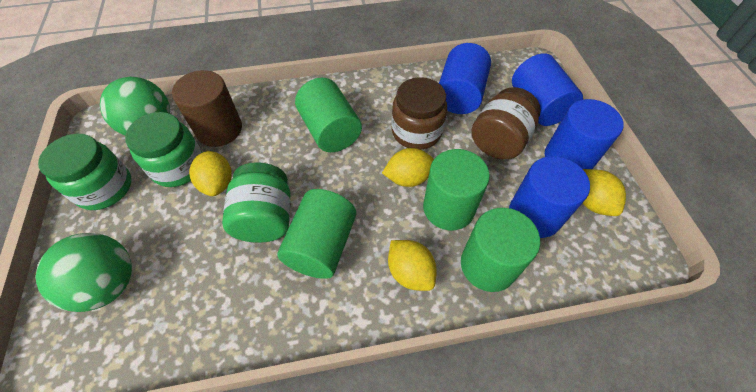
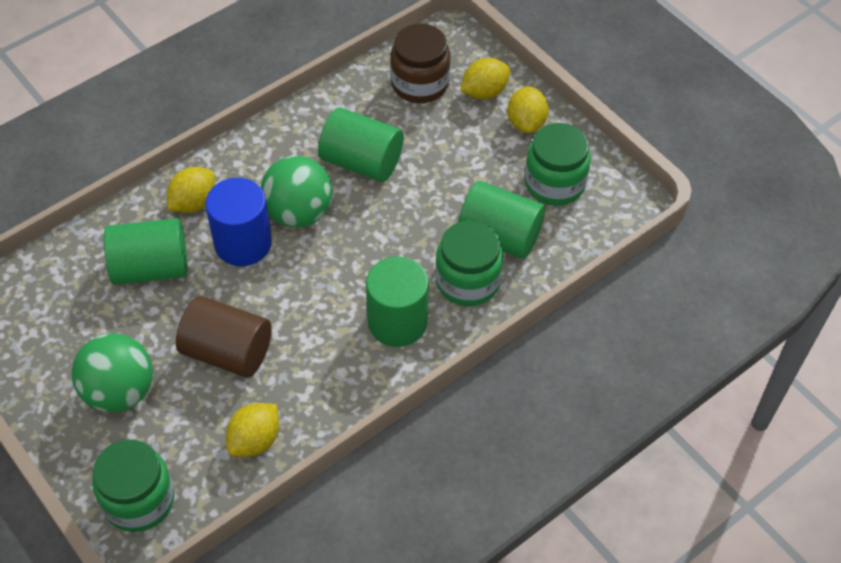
blue cylinder: 4 -> 1
brown jar: 2 -> 1

